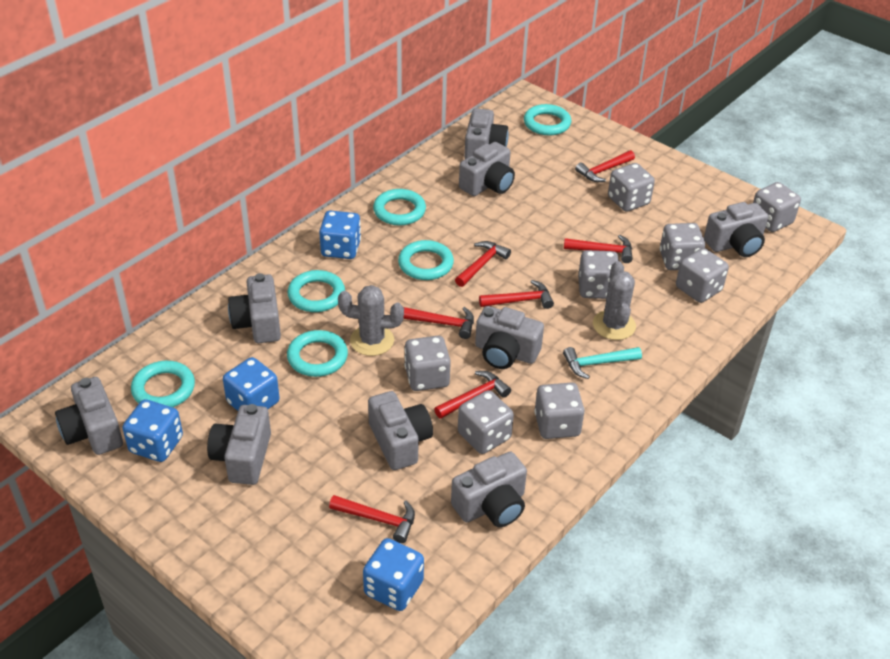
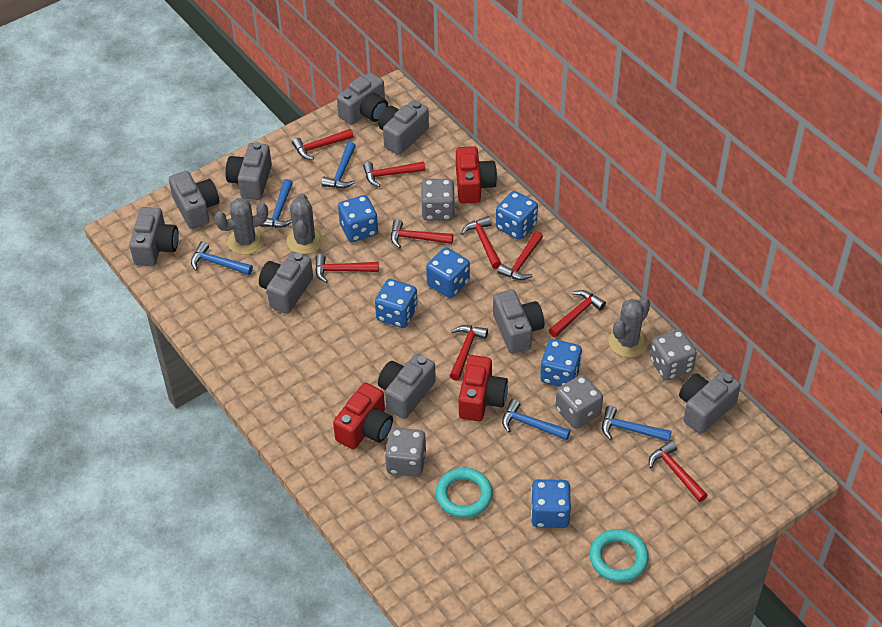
blue dice: 4 -> 6
blue hammer: 0 -> 5
grey cactus: 2 -> 3
grey dice: 8 -> 4
red camera: 0 -> 3
red hammer: 7 -> 9
turquoise hammer: 1 -> 0
turquoise ring: 6 -> 2

